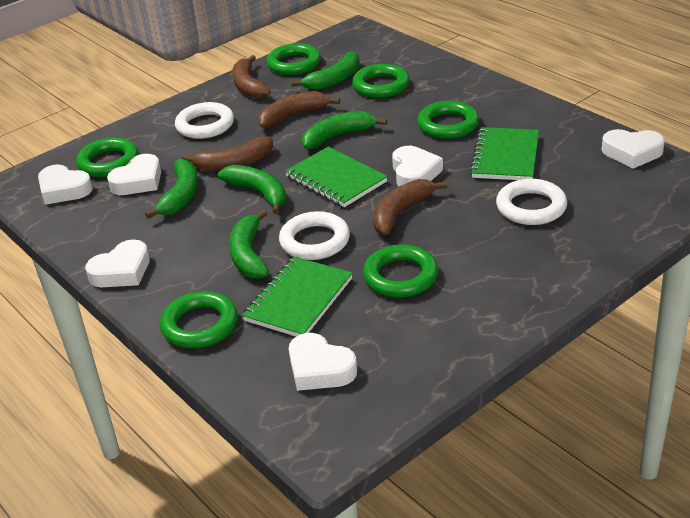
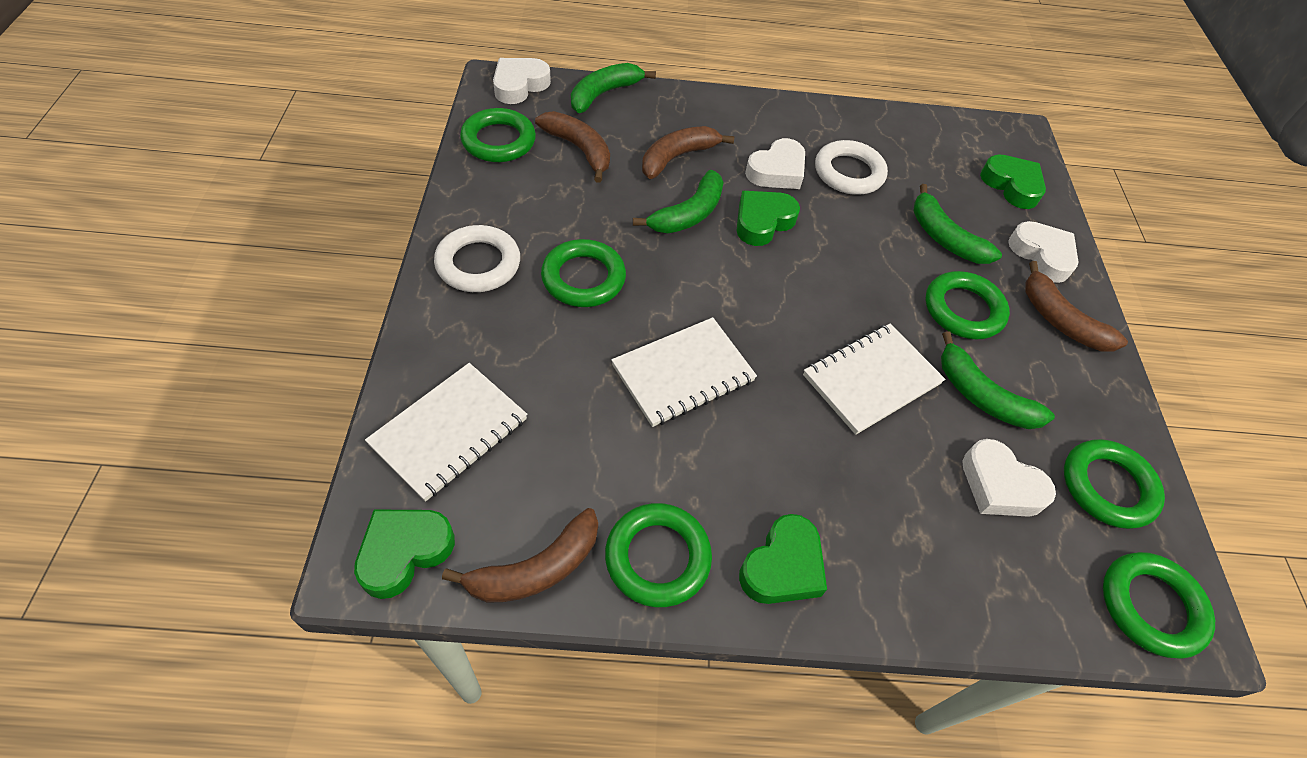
green banana: 5 -> 4
green heart: 0 -> 4
green notebook: 3 -> 0
white heart: 6 -> 4
white notebook: 0 -> 3
white ring: 3 -> 2

